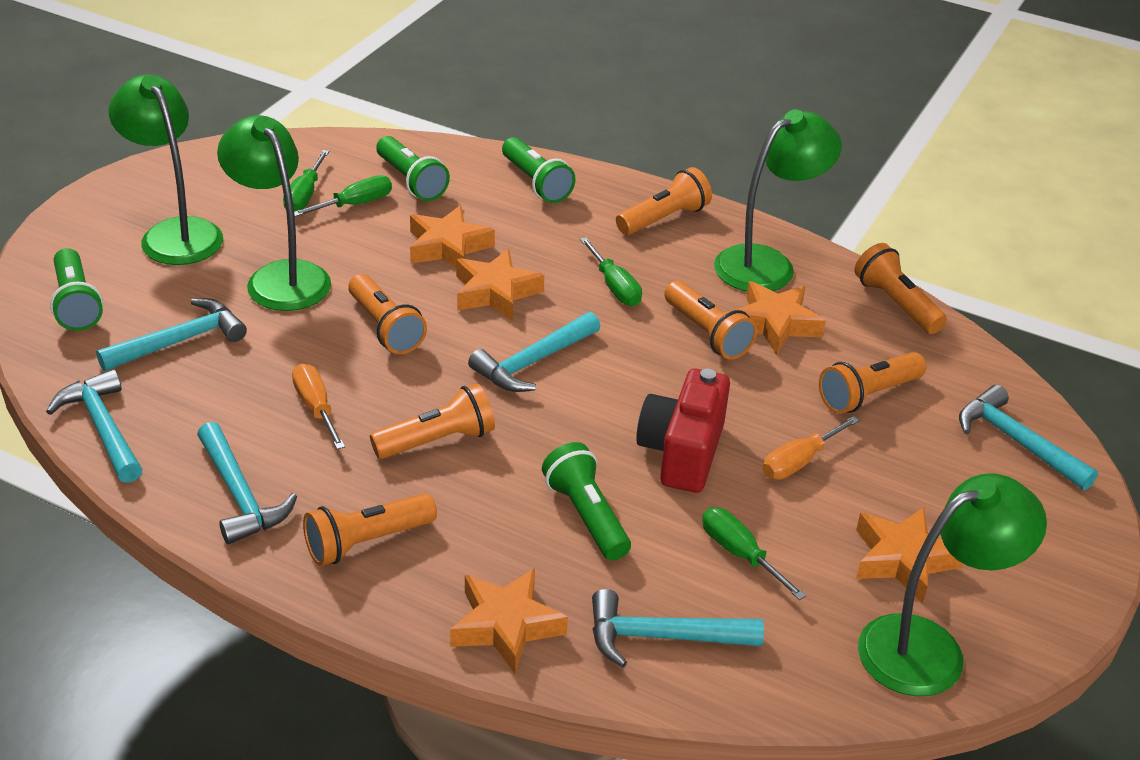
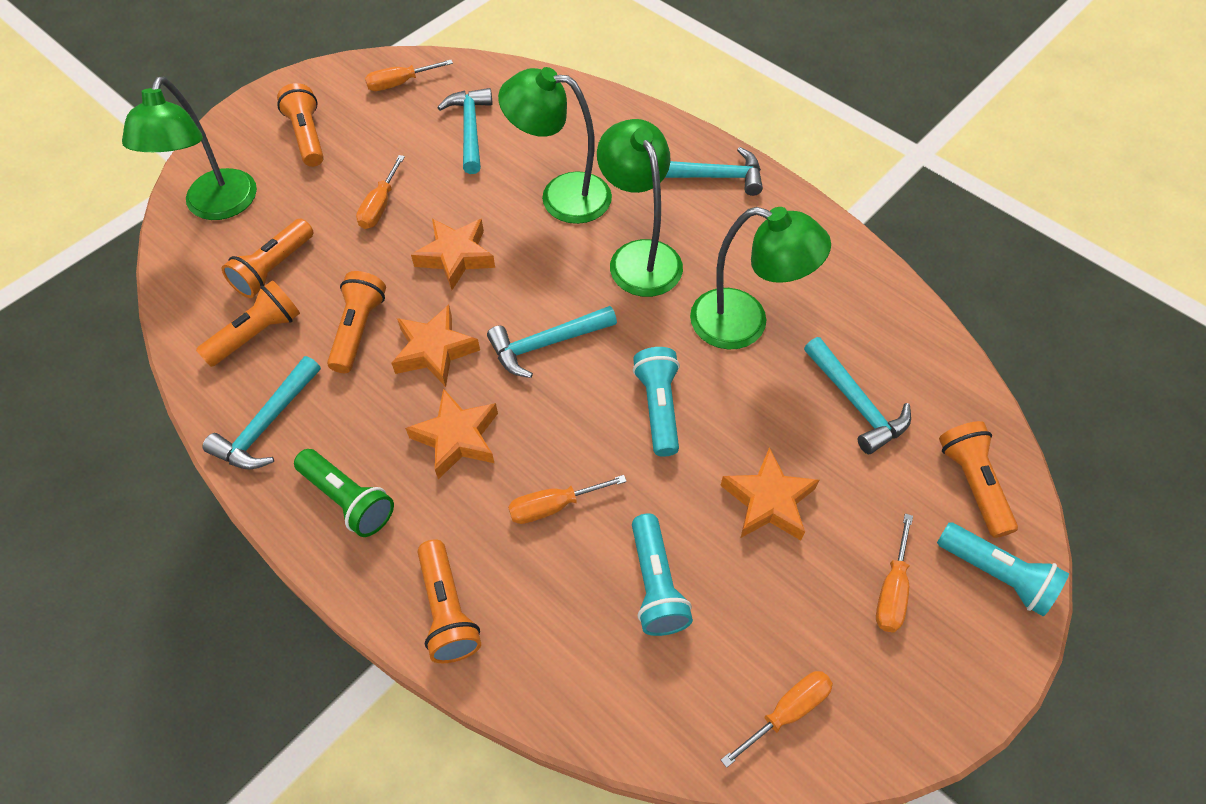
green flashlight: 4 -> 1
green screwdriver: 4 -> 0
orange flashlight: 7 -> 6
orange screwdriver: 2 -> 5
orange star: 5 -> 4
red camera: 1 -> 0
turquoise flashlight: 0 -> 3
turquoise hammer: 6 -> 5

